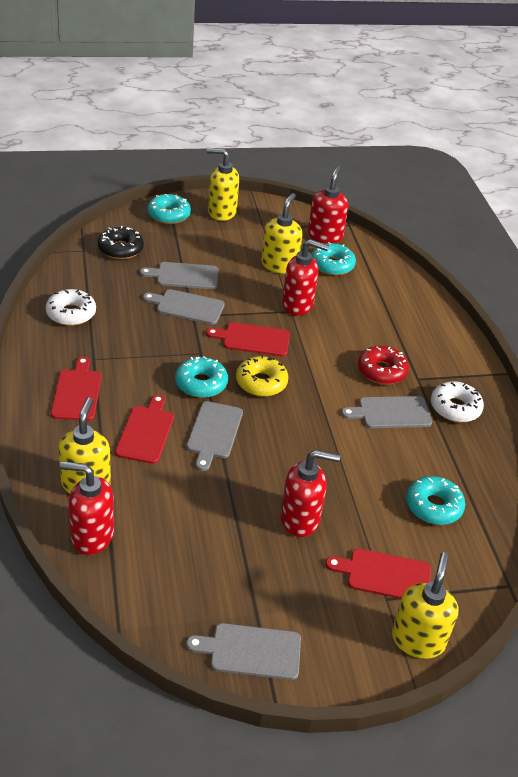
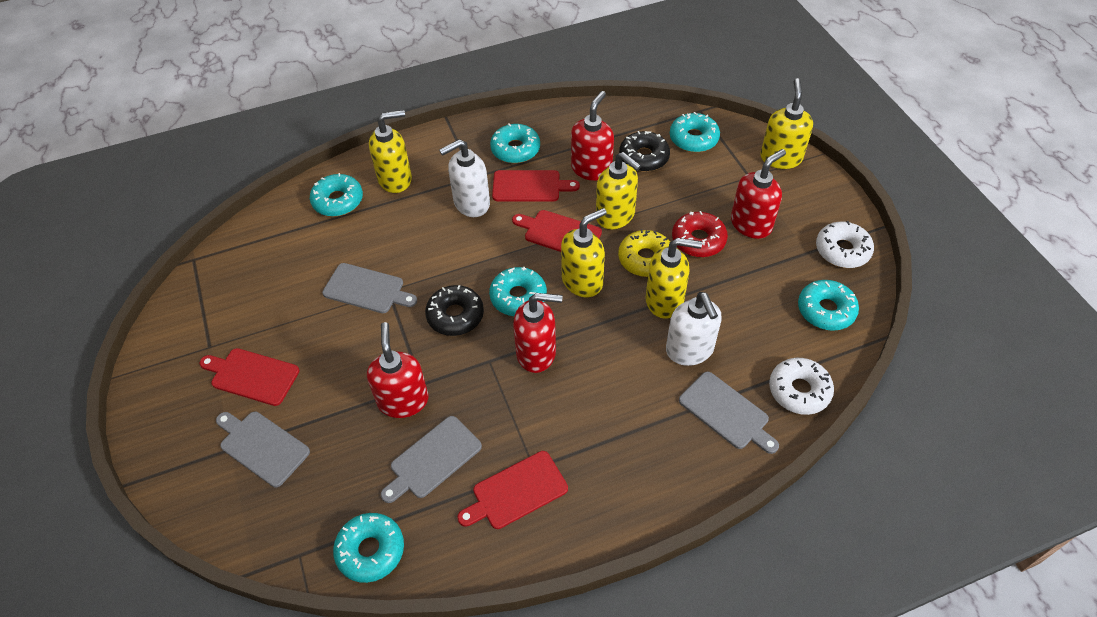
black donut: 1 -> 2
grey cutting board: 5 -> 4
turquoise donut: 4 -> 6
white soap dispenser: 0 -> 2
yellow soap dispenser: 4 -> 5

